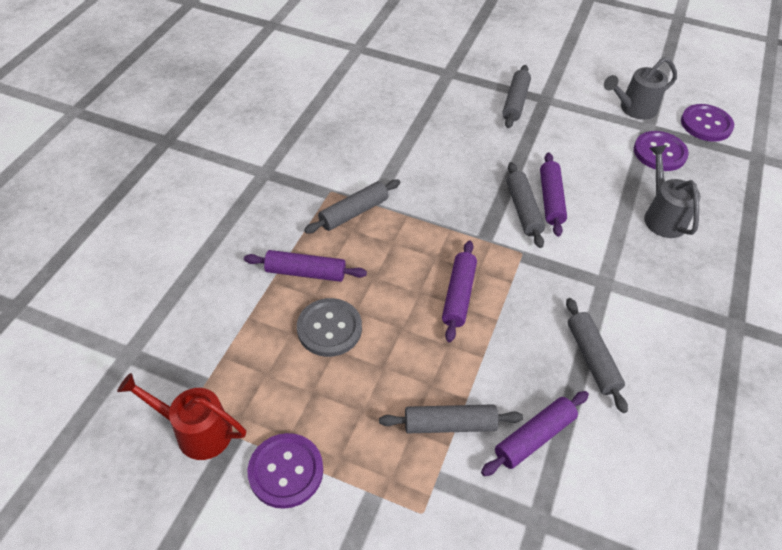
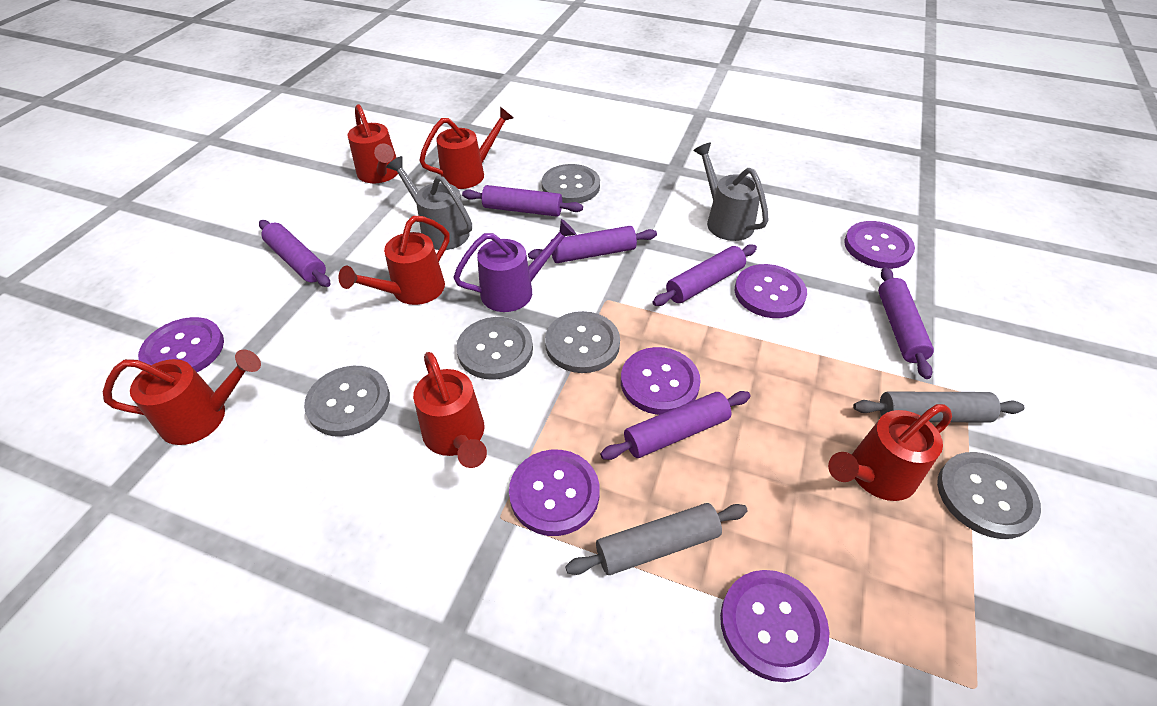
grey button: 1 -> 5
grey rolling pin: 5 -> 2
purple button: 3 -> 6
purple rolling pin: 4 -> 6
purple watering can: 0 -> 1
red watering can: 1 -> 6

